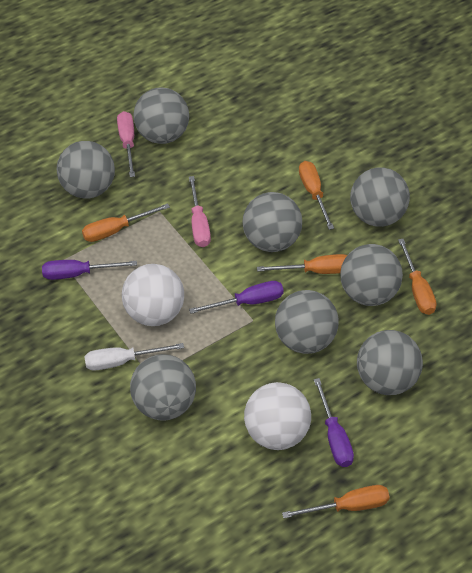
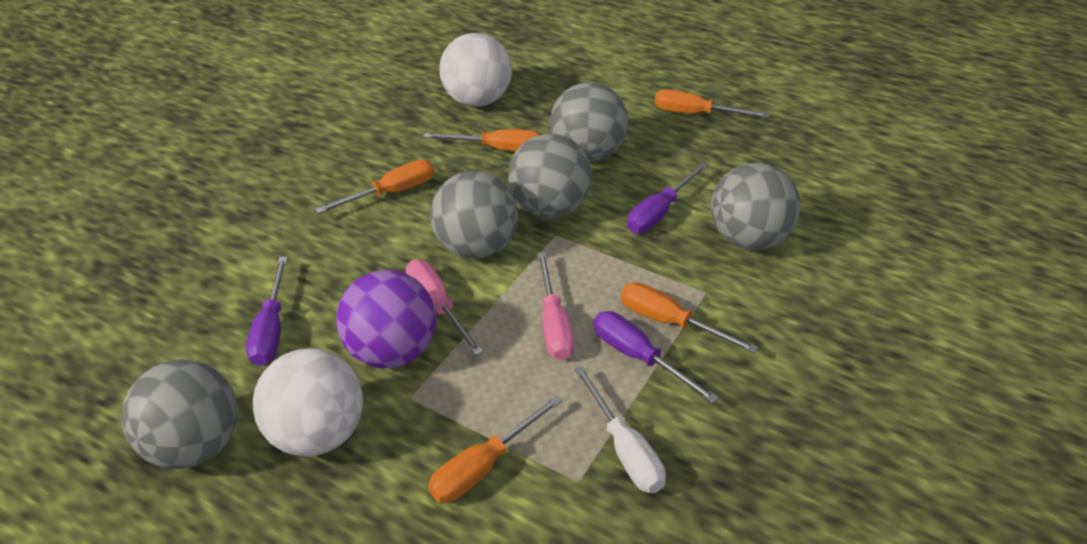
grey ball: 8 -> 5
purple ball: 0 -> 1

